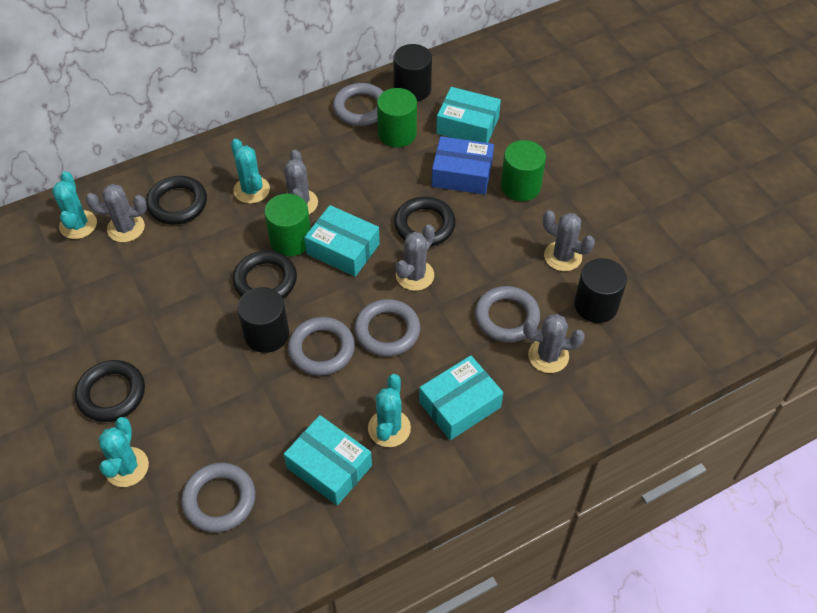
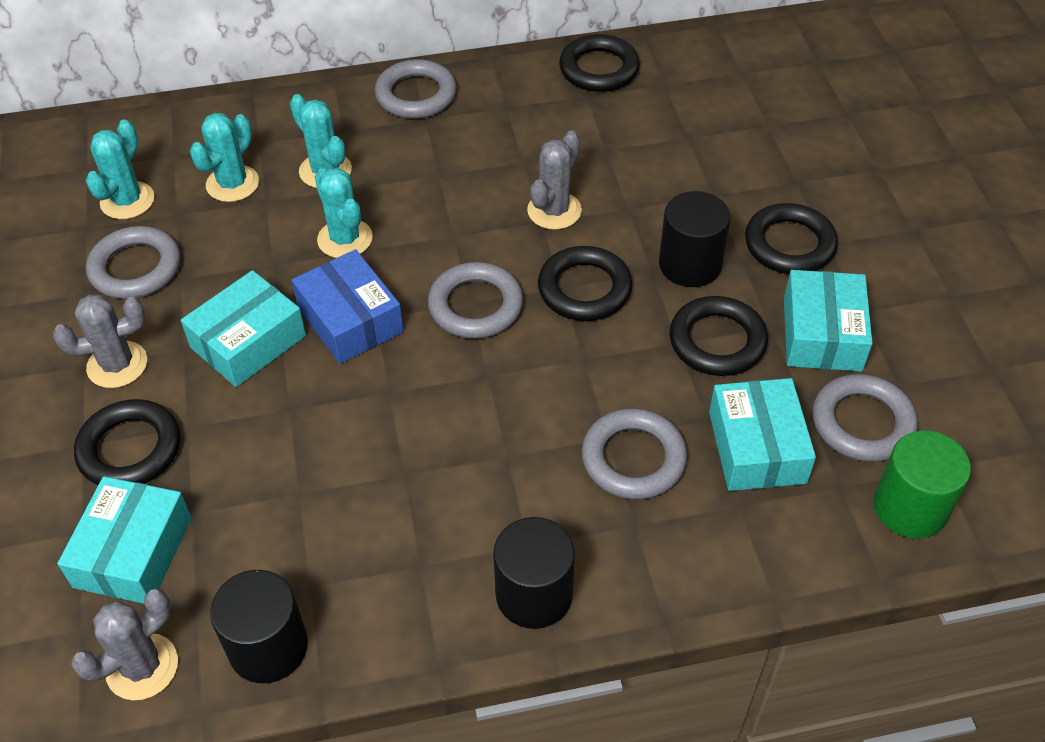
black ring: 4 -> 5
green cylinder: 3 -> 1
grey cactus: 5 -> 3

